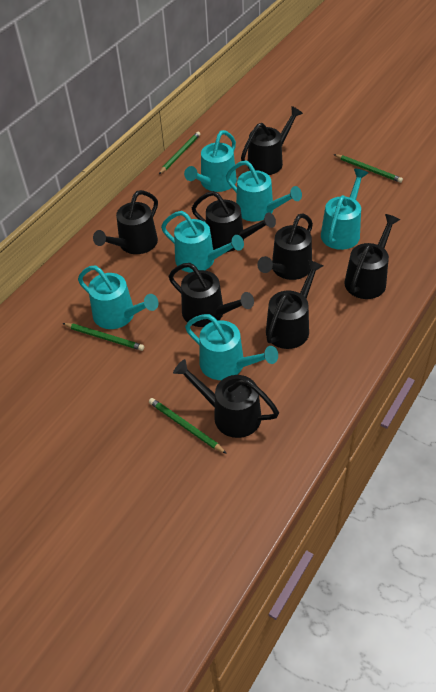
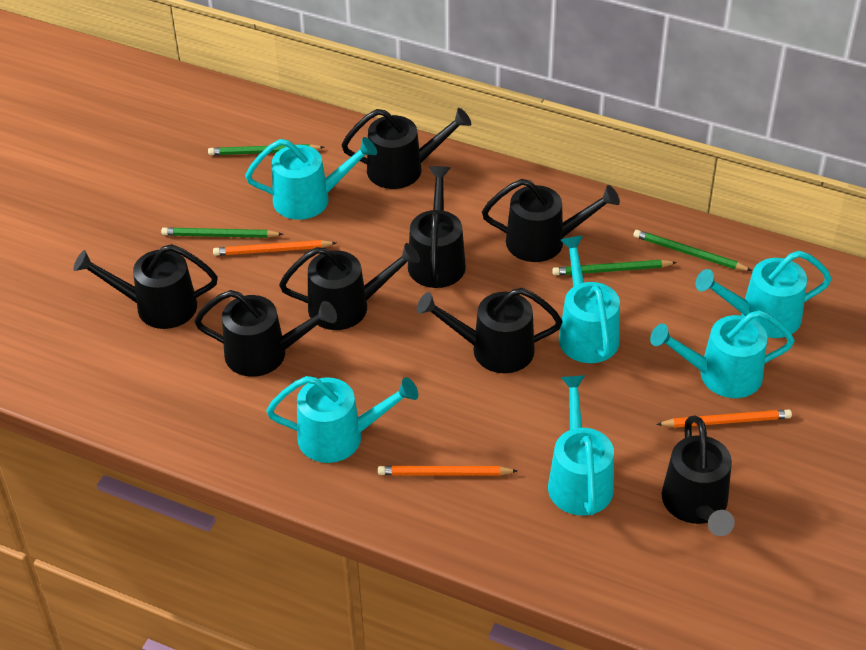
orange pencil: 0 -> 3

